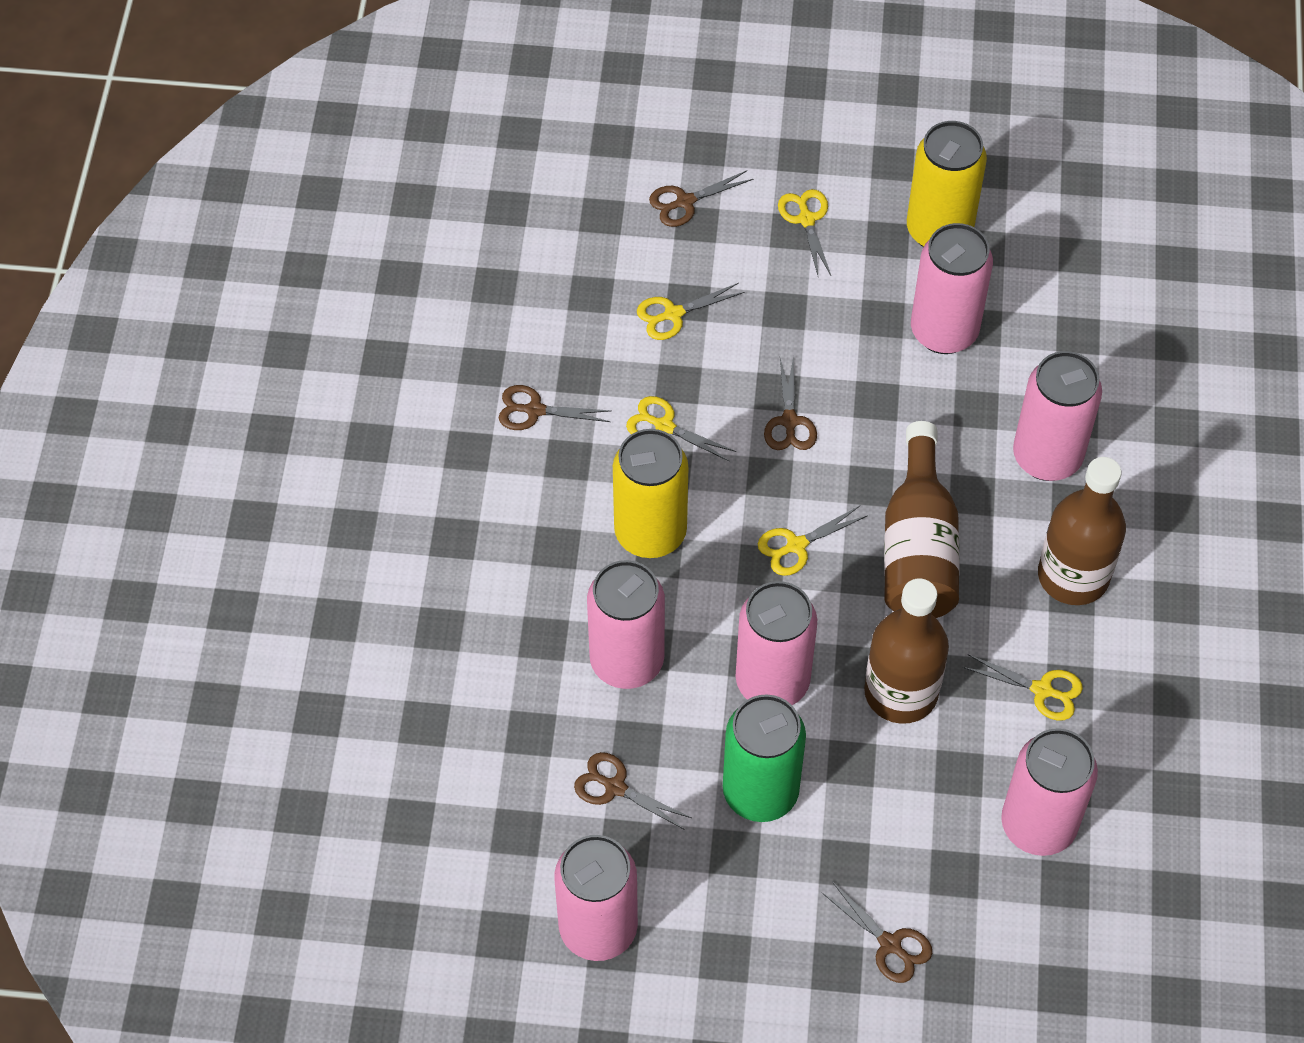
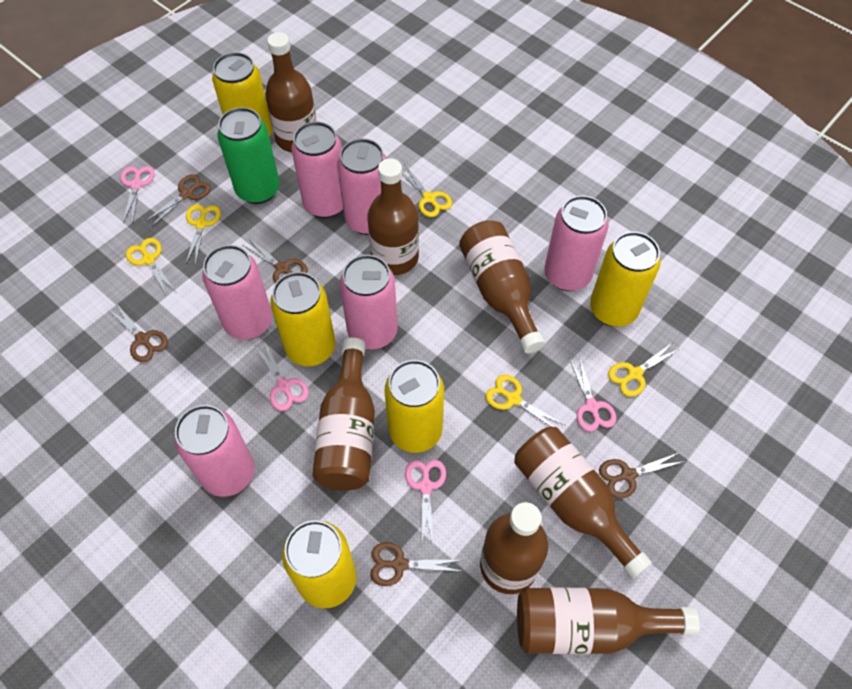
brown bottle: 3 -> 7
pink scissors: 0 -> 4
yellow can: 2 -> 5

